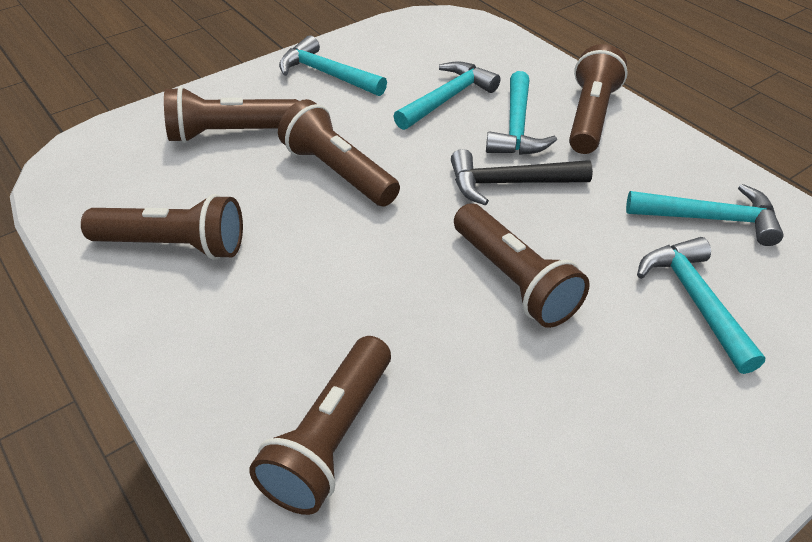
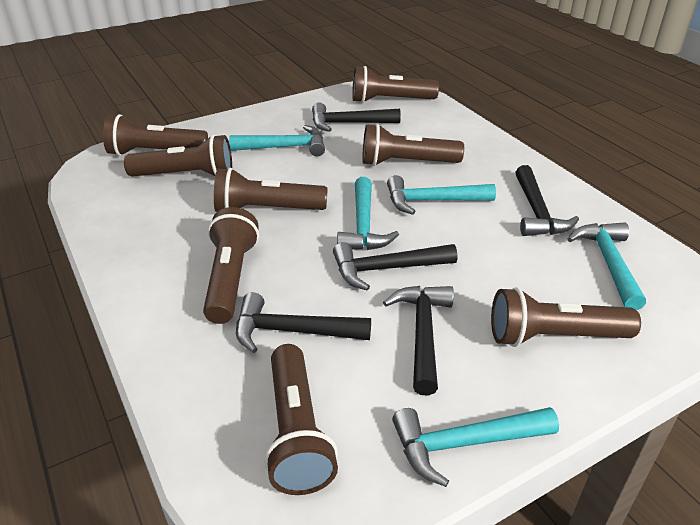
black hammer: 1 -> 5
brown flashlight: 6 -> 8

